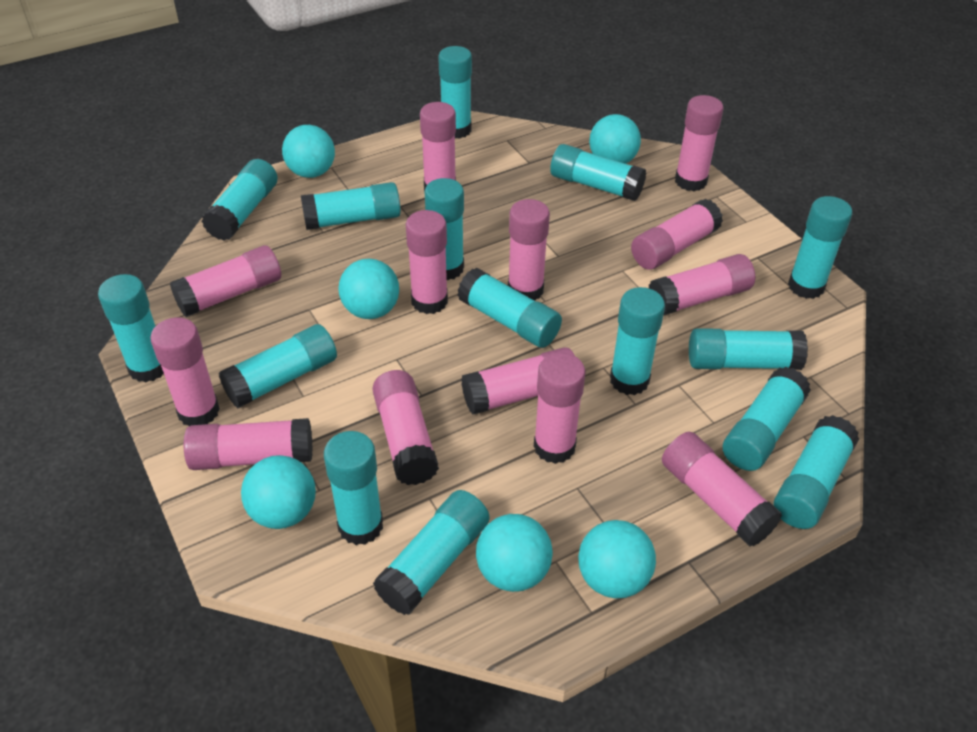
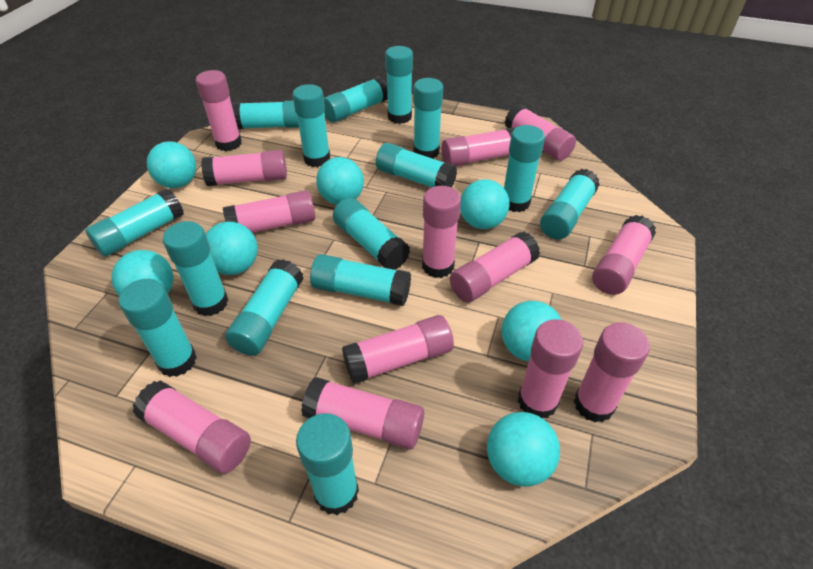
turquoise ball: 6 -> 7

